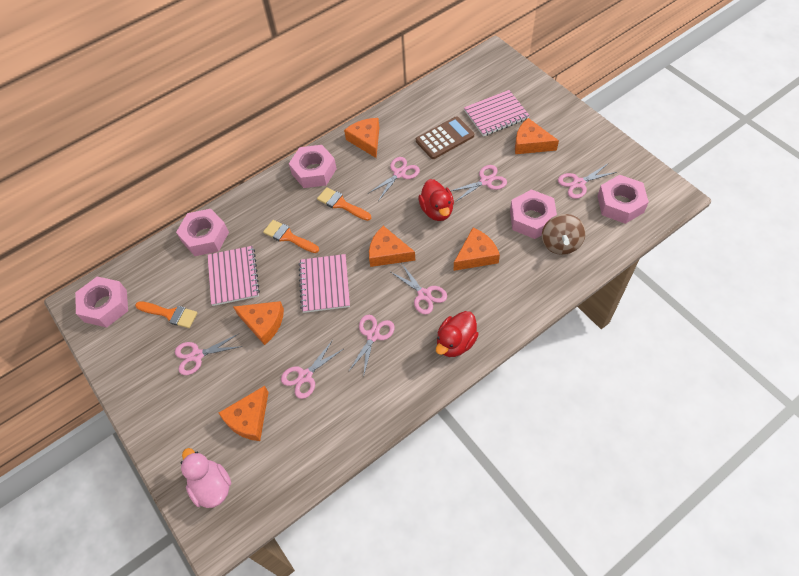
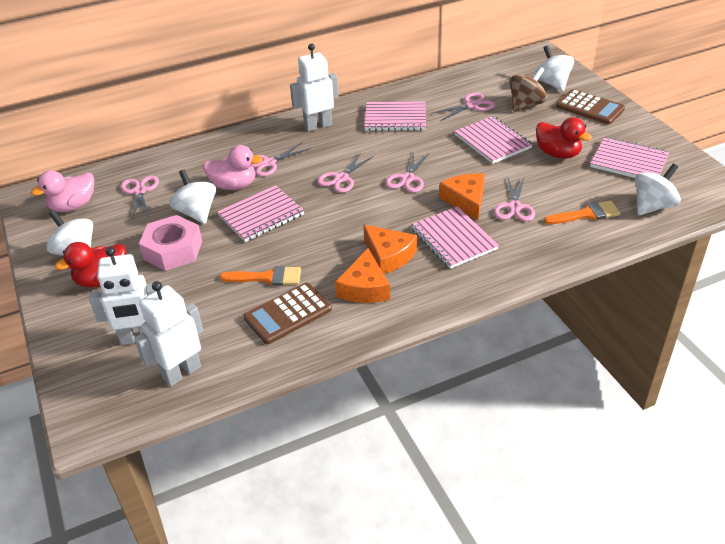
brown calculator: 1 -> 2
orange brush: 3 -> 2
orange cheese: 6 -> 3
pink duck: 1 -> 2
pink notebook: 3 -> 5
pink nut: 5 -> 1
pink scissors: 7 -> 6
white robot: 0 -> 3
white spinning top: 0 -> 4

